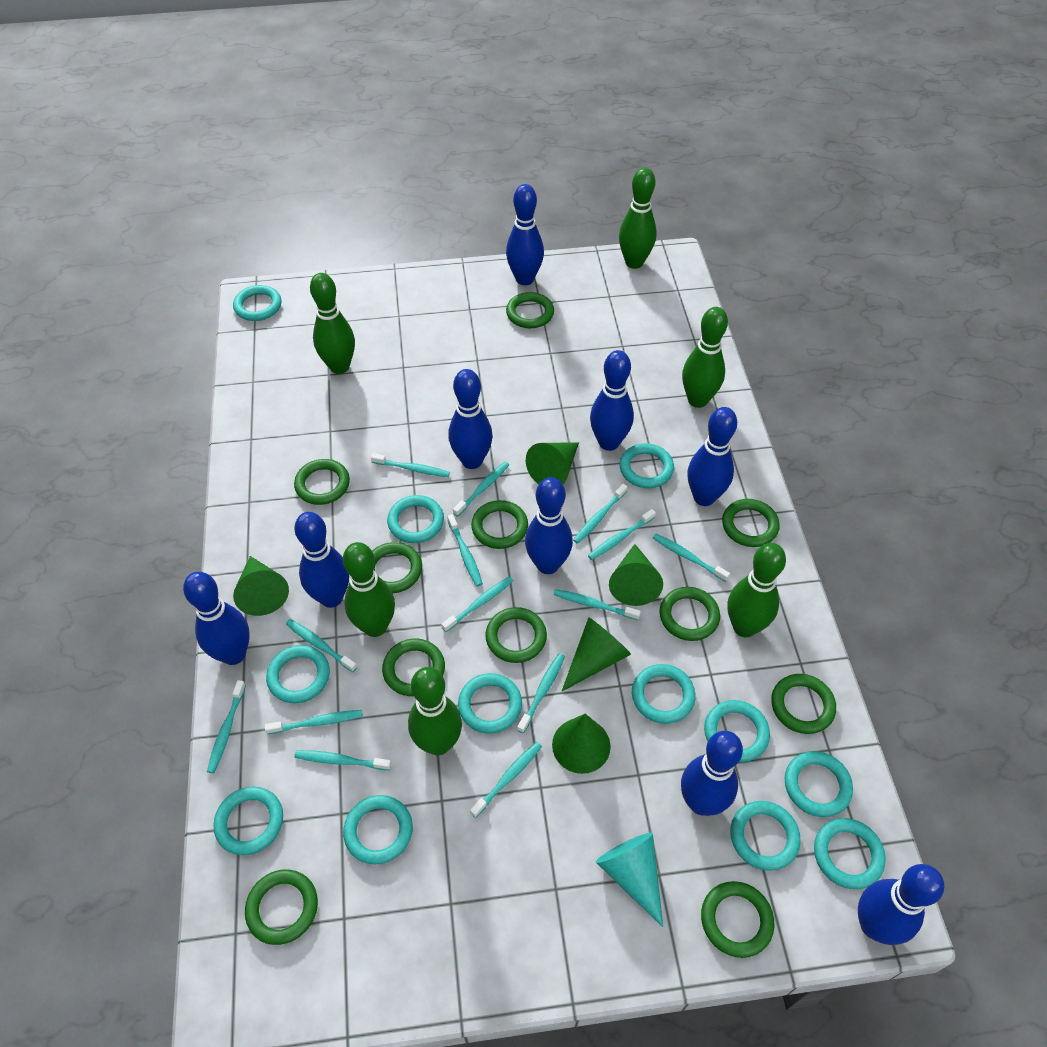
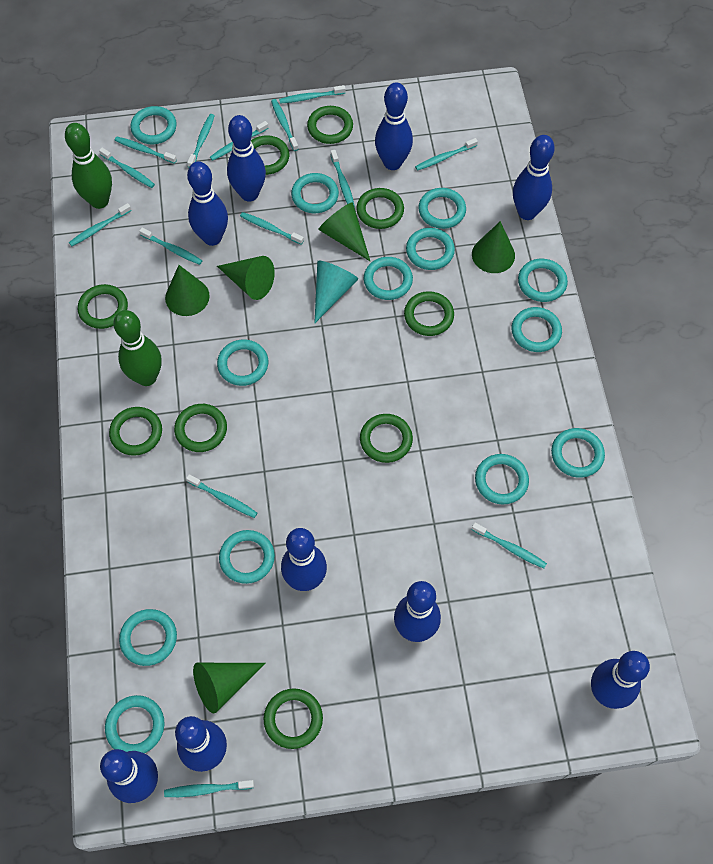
green bowling pin: 6 -> 2
green ring: 11 -> 9
turquoise ring: 12 -> 13

